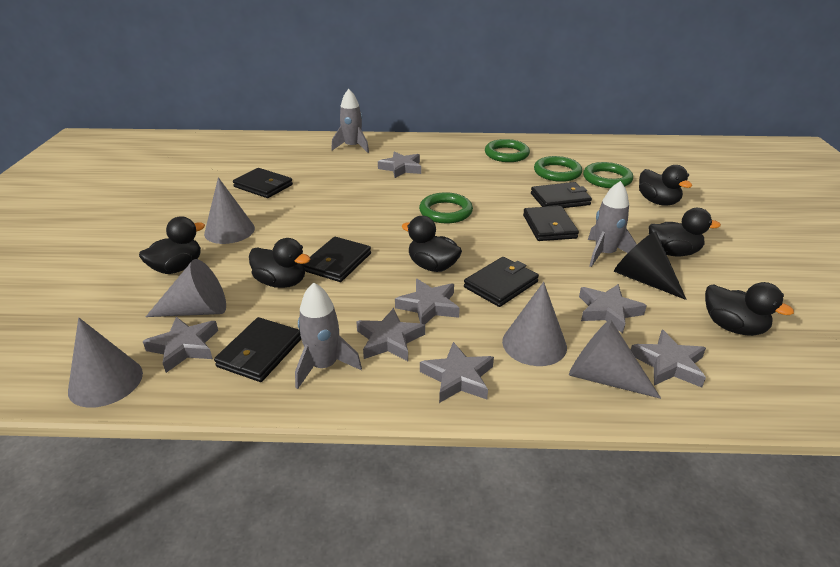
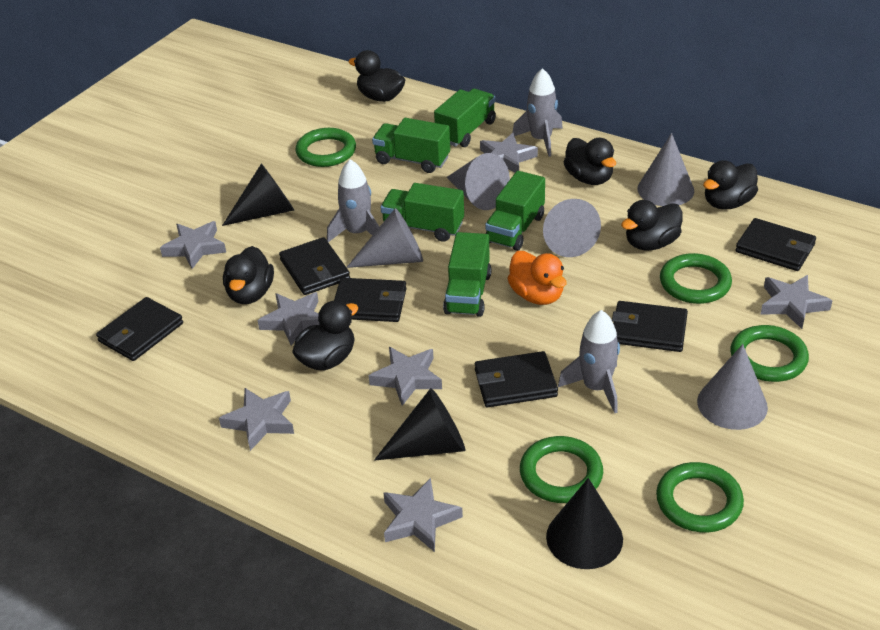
black cone: 1 -> 3
green ring: 4 -> 5
green truck: 0 -> 5
orange duck: 0 -> 1

